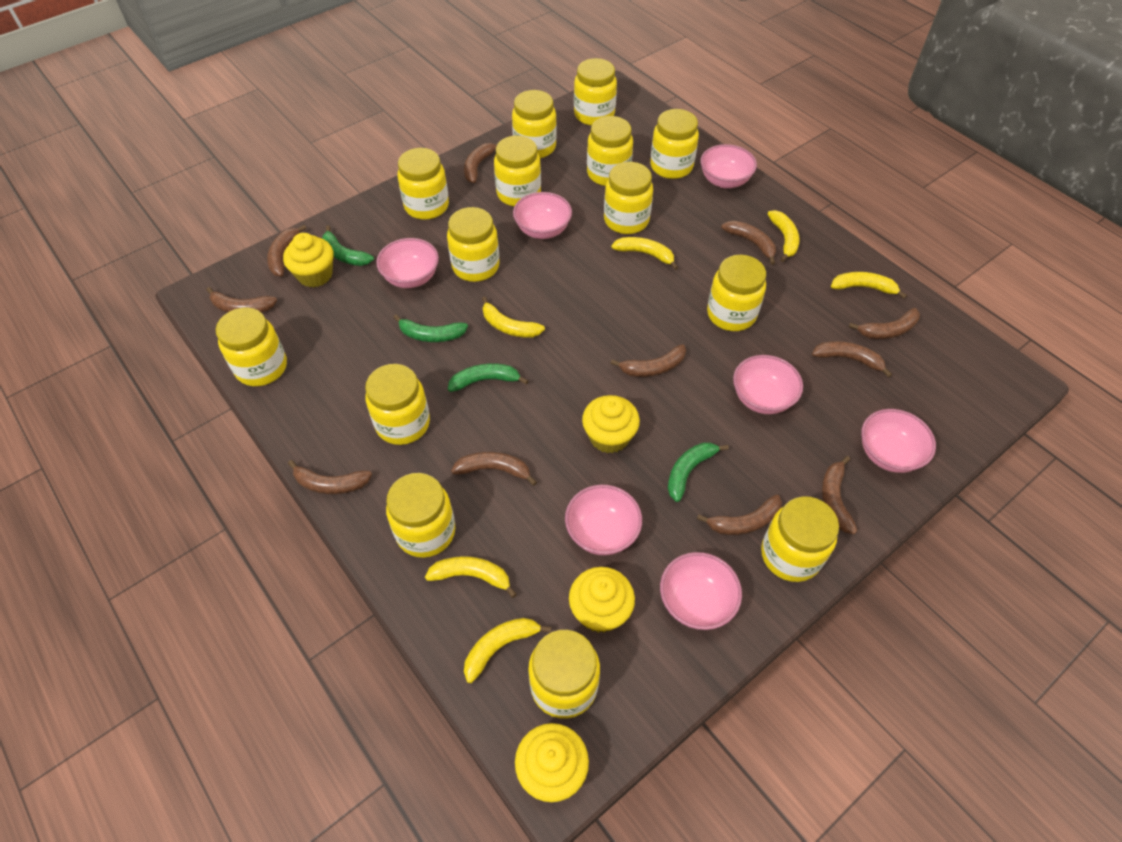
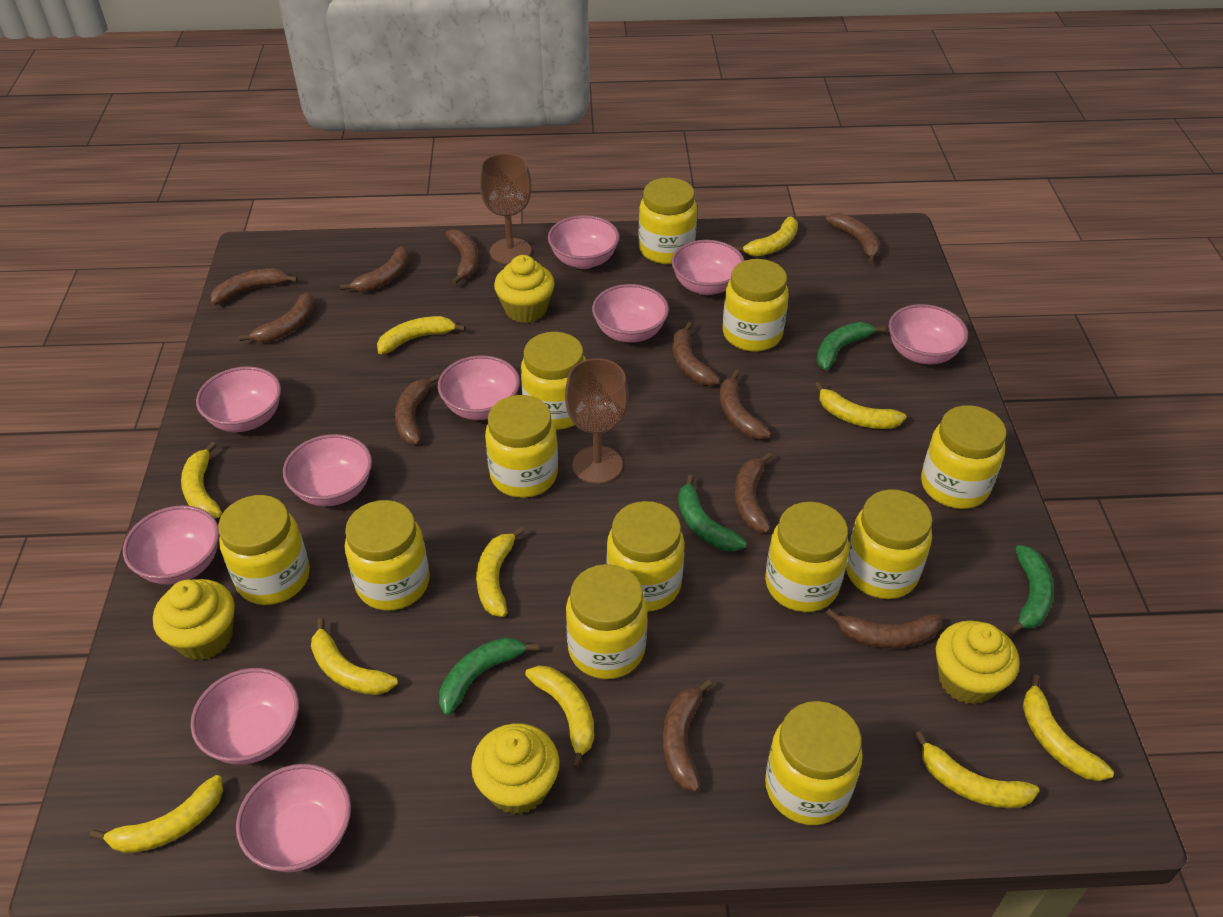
brown goblet: 0 -> 2
pink bowl: 7 -> 10
yellow banana: 6 -> 10
yellow jar: 14 -> 12

